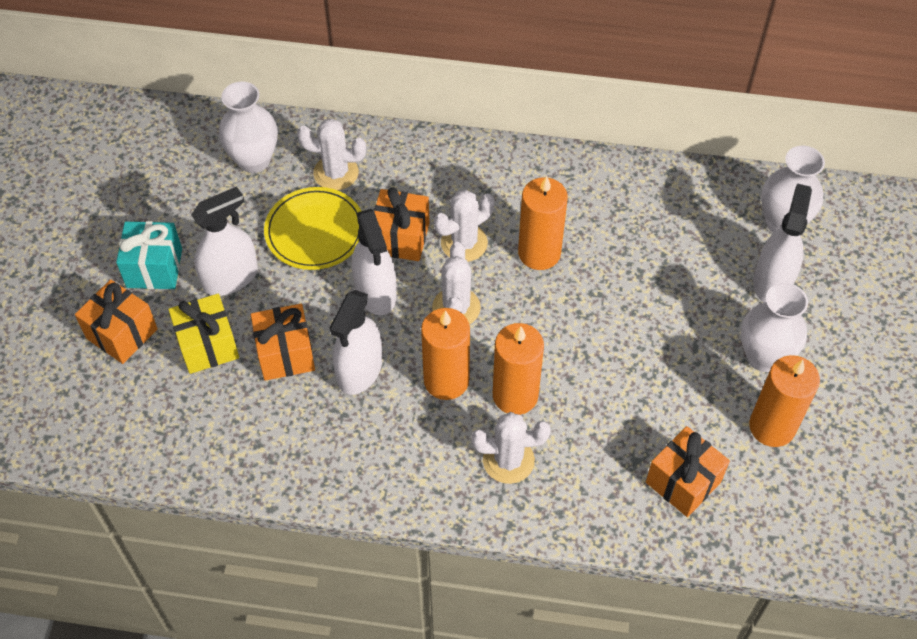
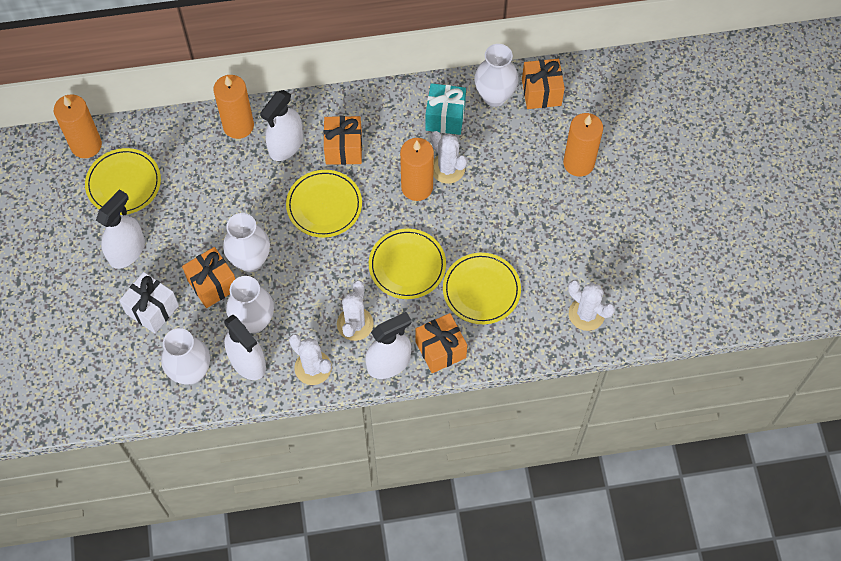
white gift: 0 -> 1
white vase: 3 -> 4
yellow gift: 1 -> 0
yellow plate: 1 -> 4

